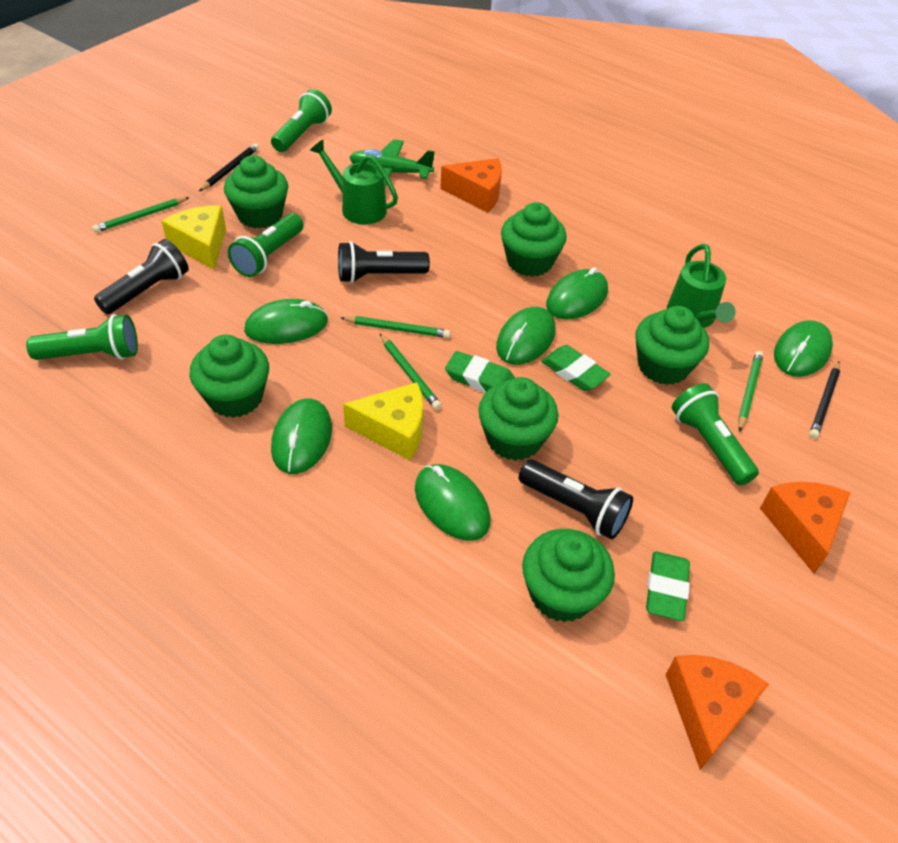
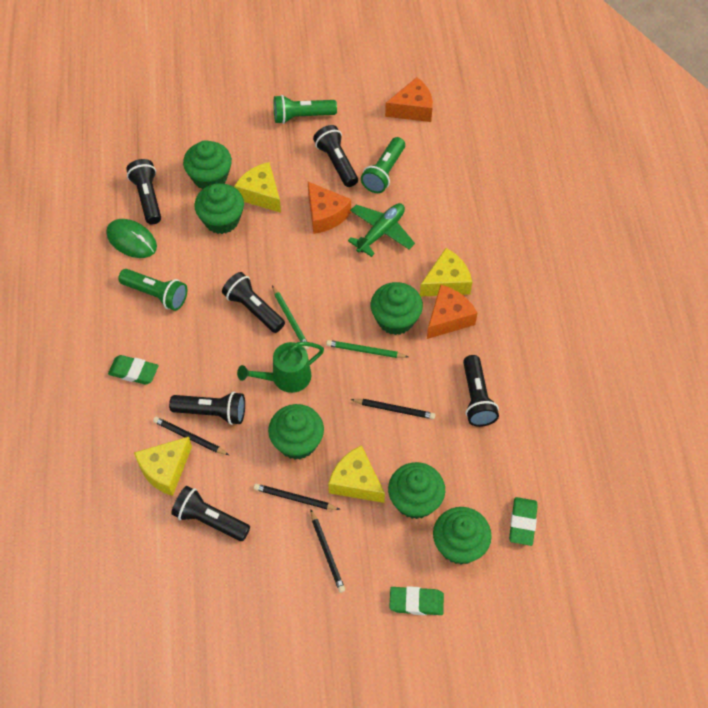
black flashlight: 3 -> 6
black pencil: 2 -> 4
green flashlight: 4 -> 3
green mouse: 6 -> 1
green pencil: 4 -> 2
green watering can: 2 -> 1
yellow cheese: 2 -> 4

